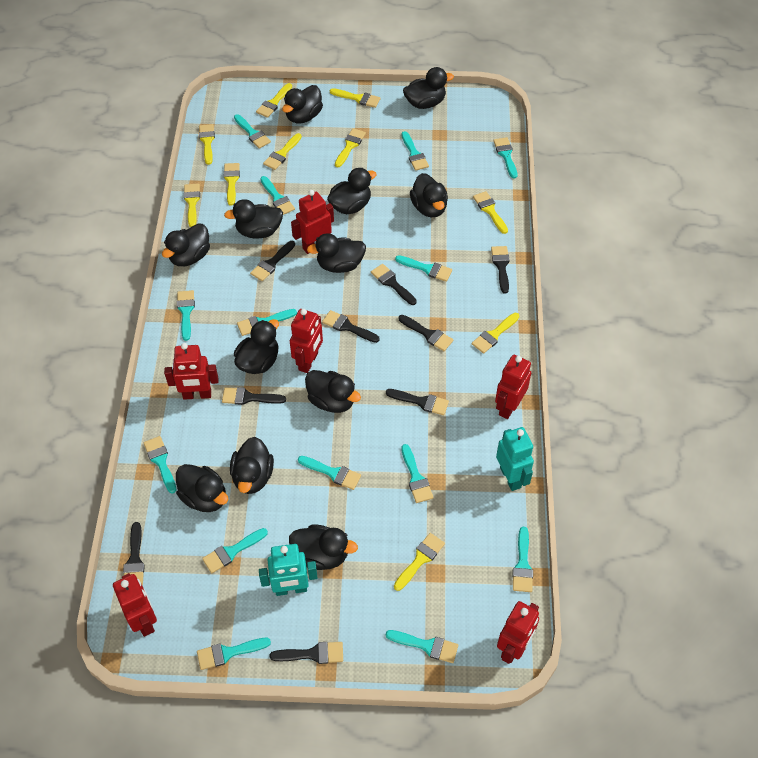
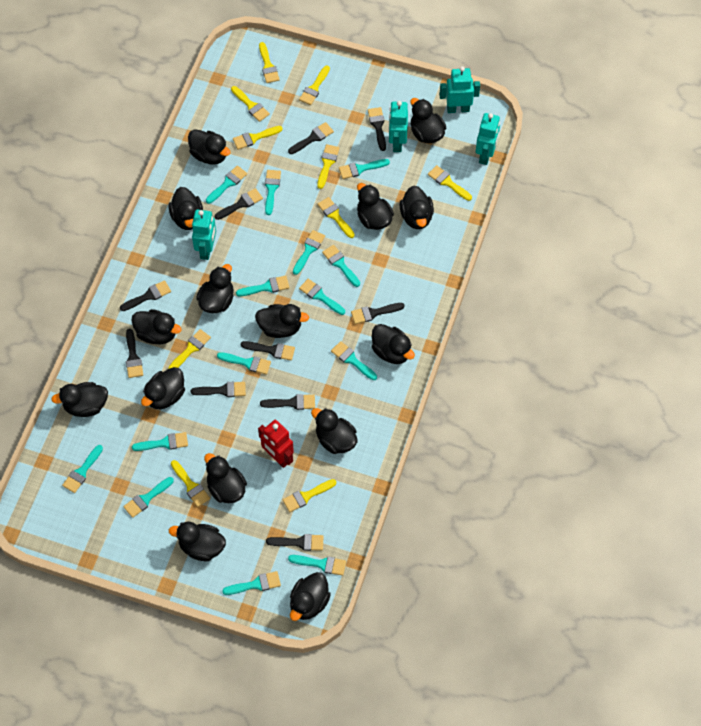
black brush: 9 -> 10
black duck: 12 -> 15
red robot: 6 -> 1
turquoise robot: 2 -> 4

